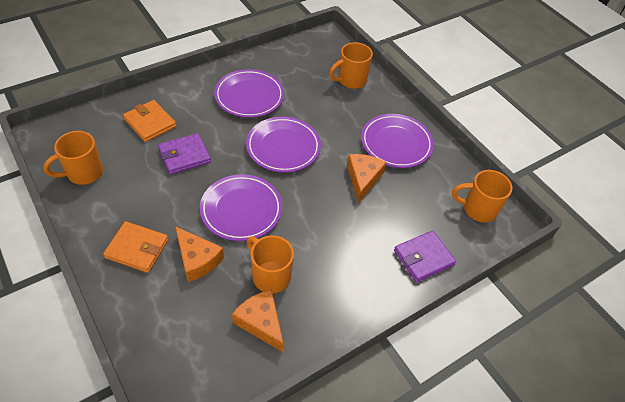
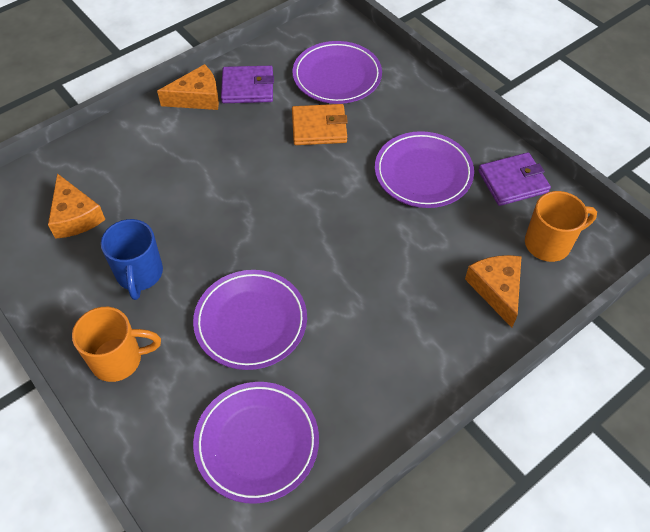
blue mug: 0 -> 1
orange mug: 4 -> 2
orange wallet: 2 -> 1

